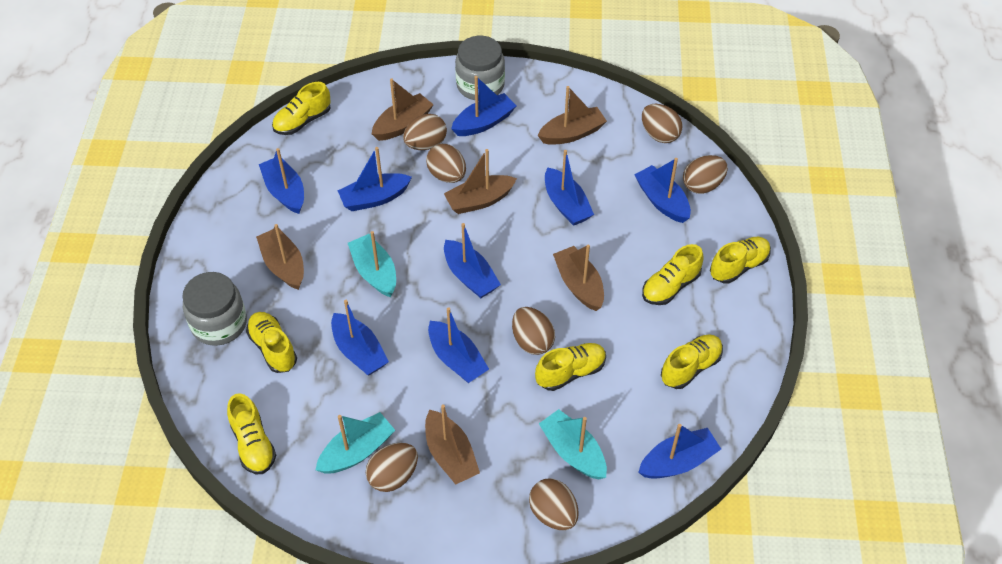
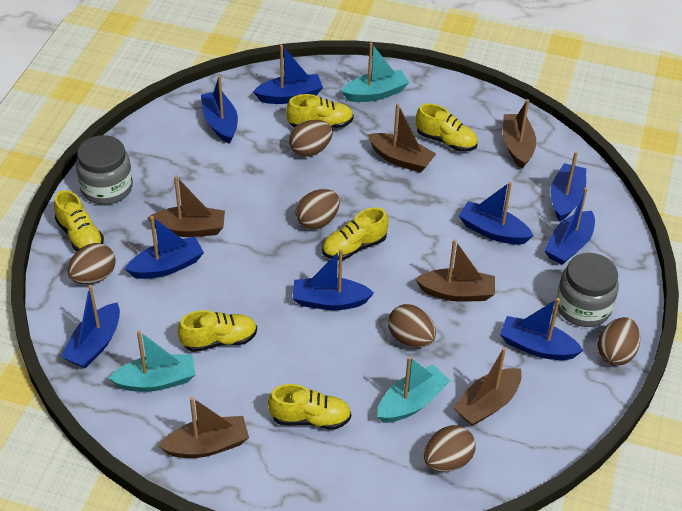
brown egg: 7 -> 6
yellow shoe: 7 -> 6

